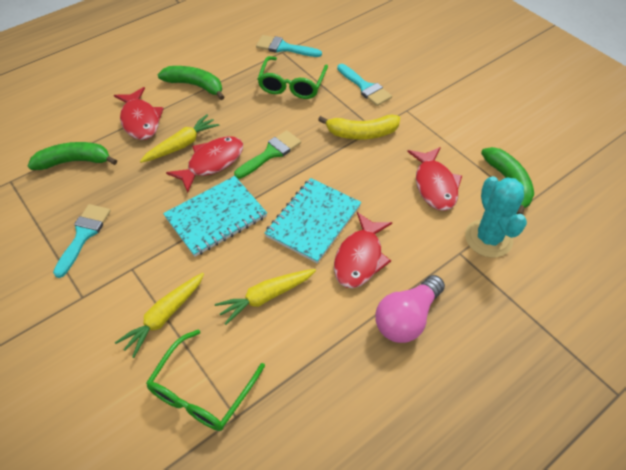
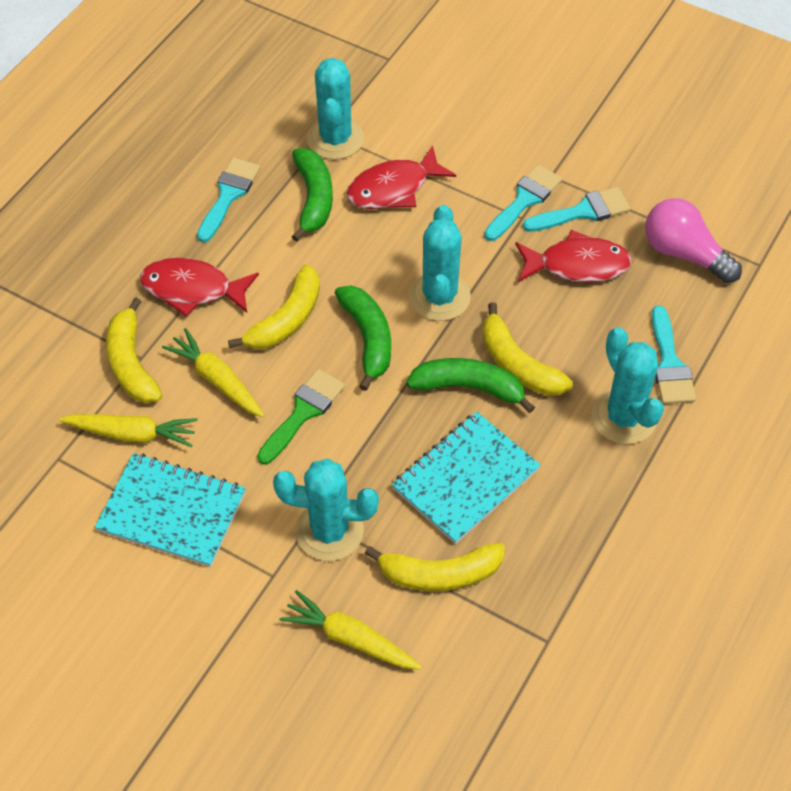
green glasses: 2 -> 0
red fish: 4 -> 3
turquoise brush: 3 -> 4
turquoise cactus: 1 -> 4
yellow banana: 1 -> 4

